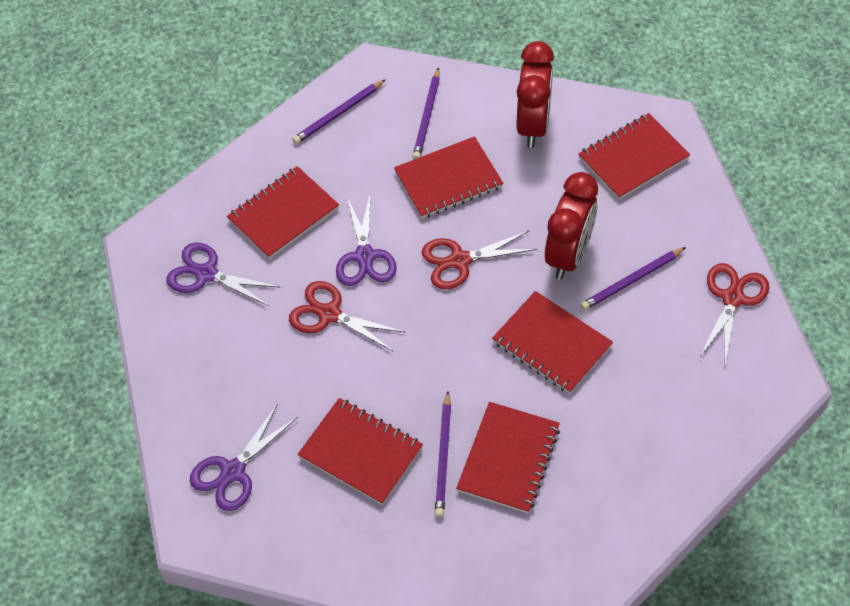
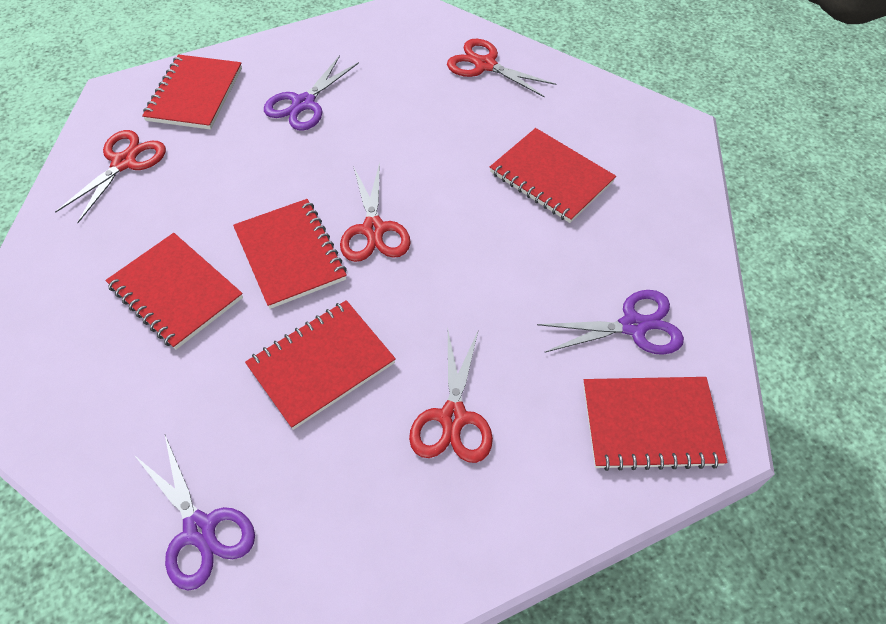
purple pencil: 4 -> 0
red clock: 2 -> 0
red scissors: 3 -> 4

